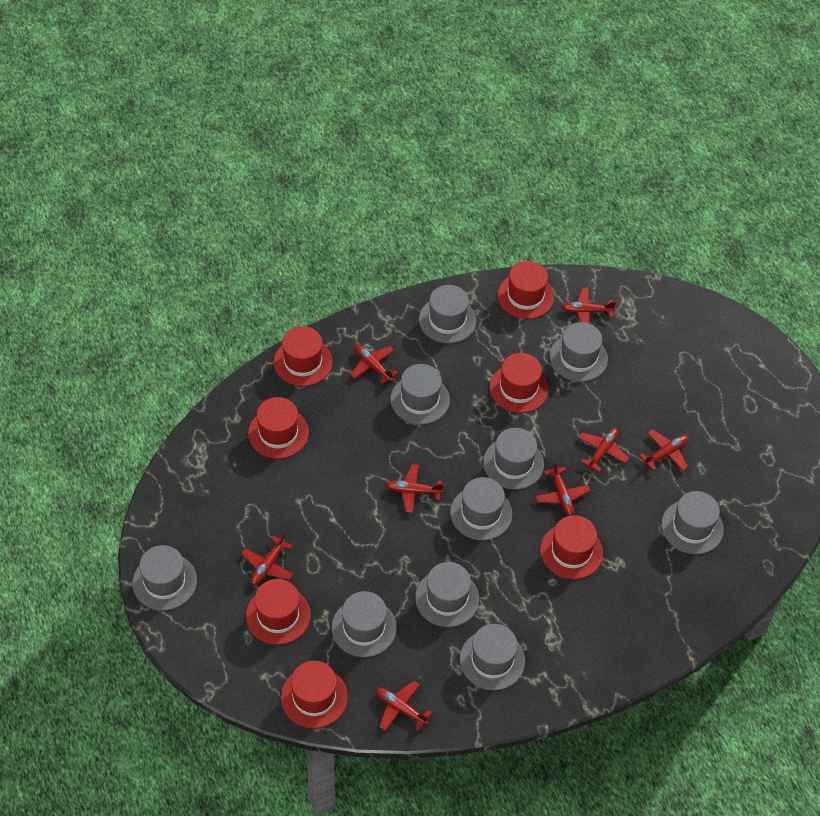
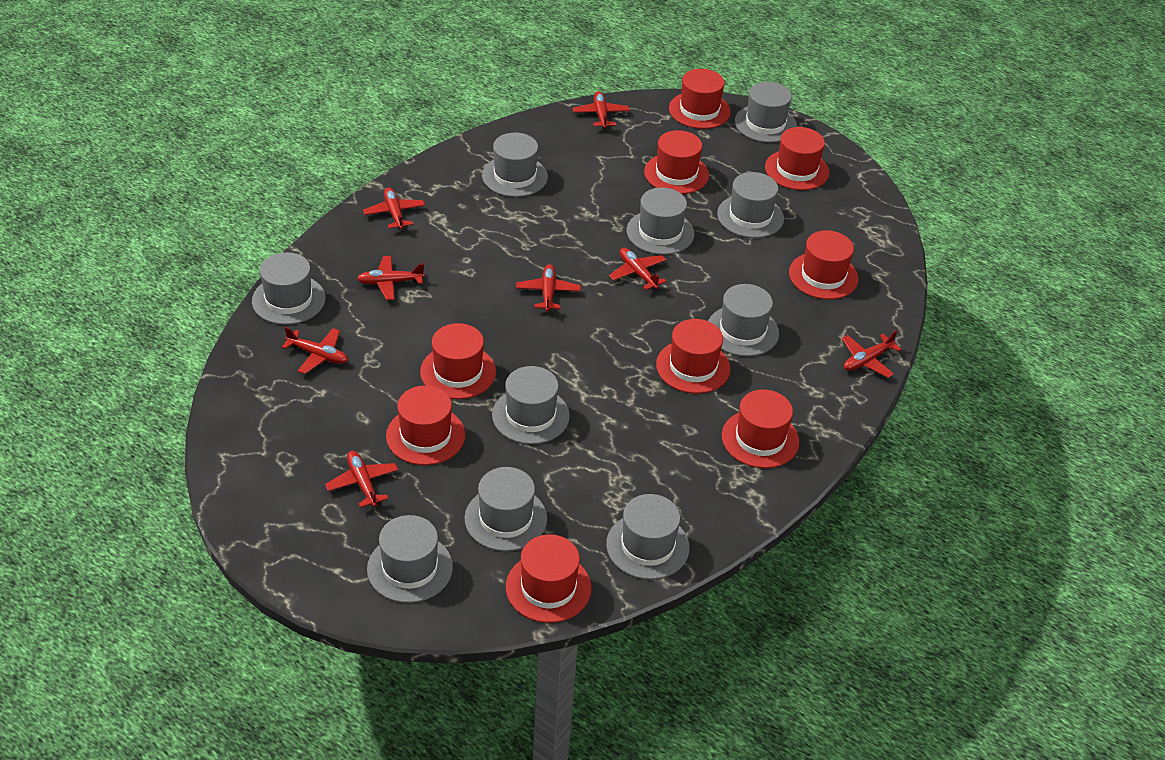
red hat: 7 -> 9

